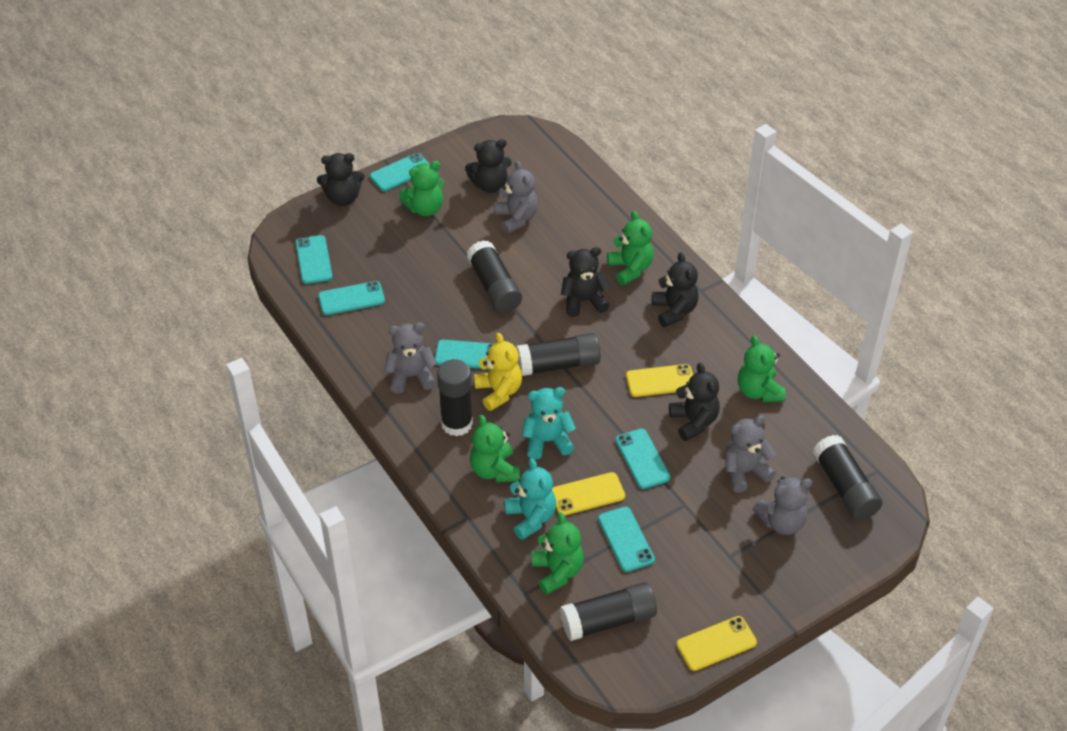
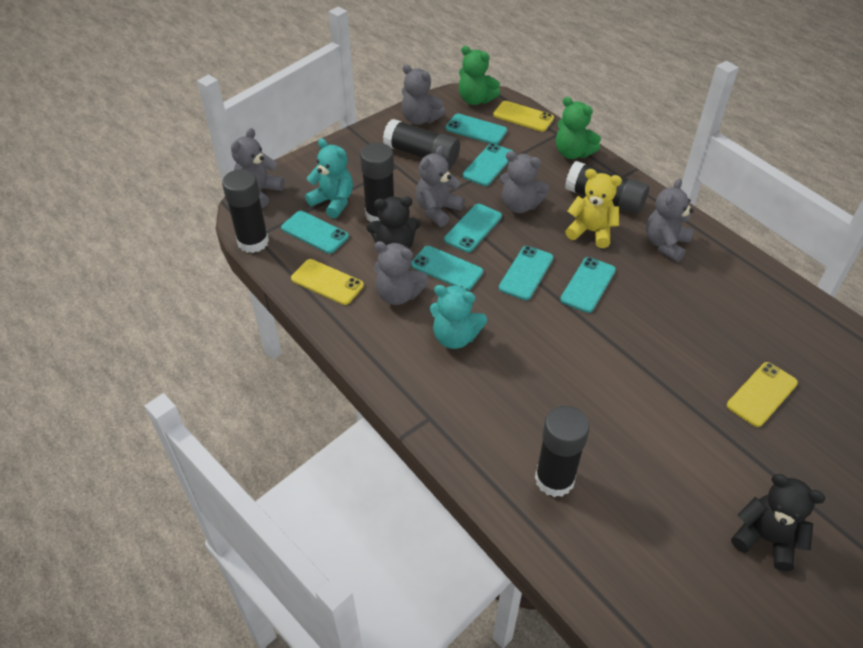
black teddy bear: 5 -> 2
green teddy bear: 5 -> 2
grey teddy bear: 4 -> 6
turquoise phone: 6 -> 7

